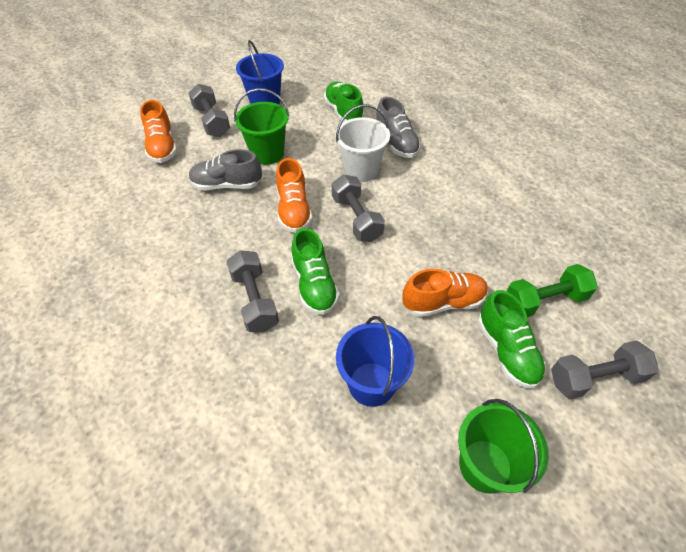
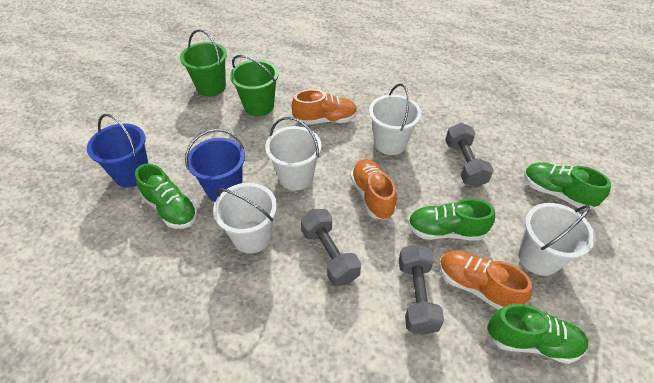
green dumbbell: 1 -> 0
green shoe: 3 -> 4
grey dumbbell: 4 -> 3
grey shoe: 2 -> 0
white bucket: 1 -> 4

